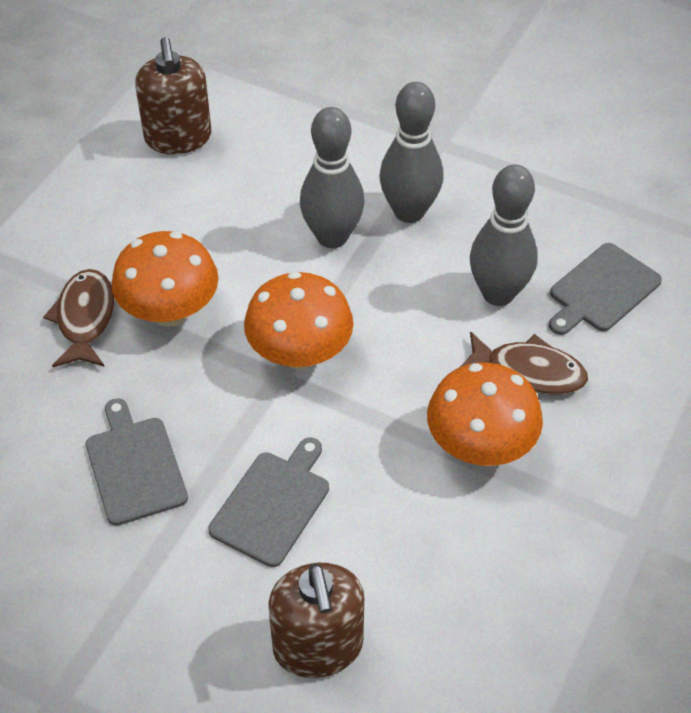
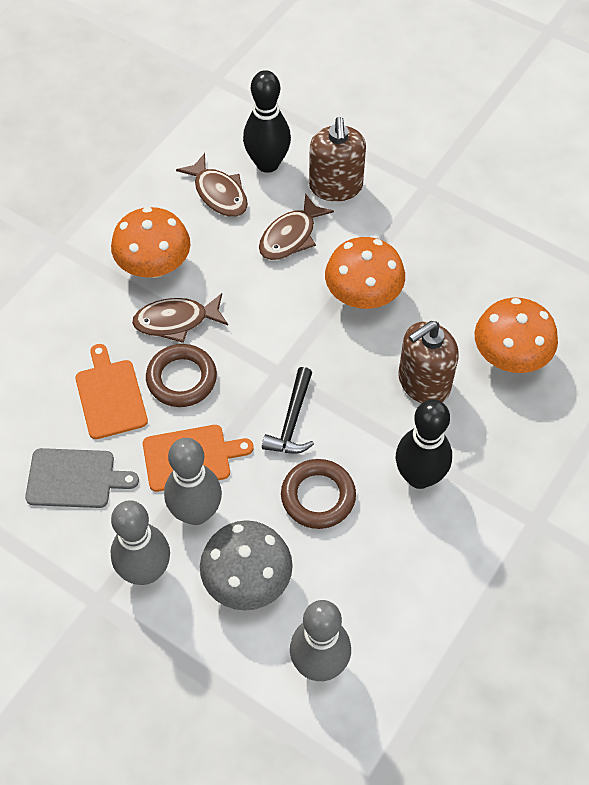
black bowling pin: 0 -> 2
black hammer: 0 -> 1
brown fish: 2 -> 3
brown ring: 0 -> 2
grey cutting board: 3 -> 1
grey mushroom: 0 -> 1
orange cutting board: 0 -> 2

